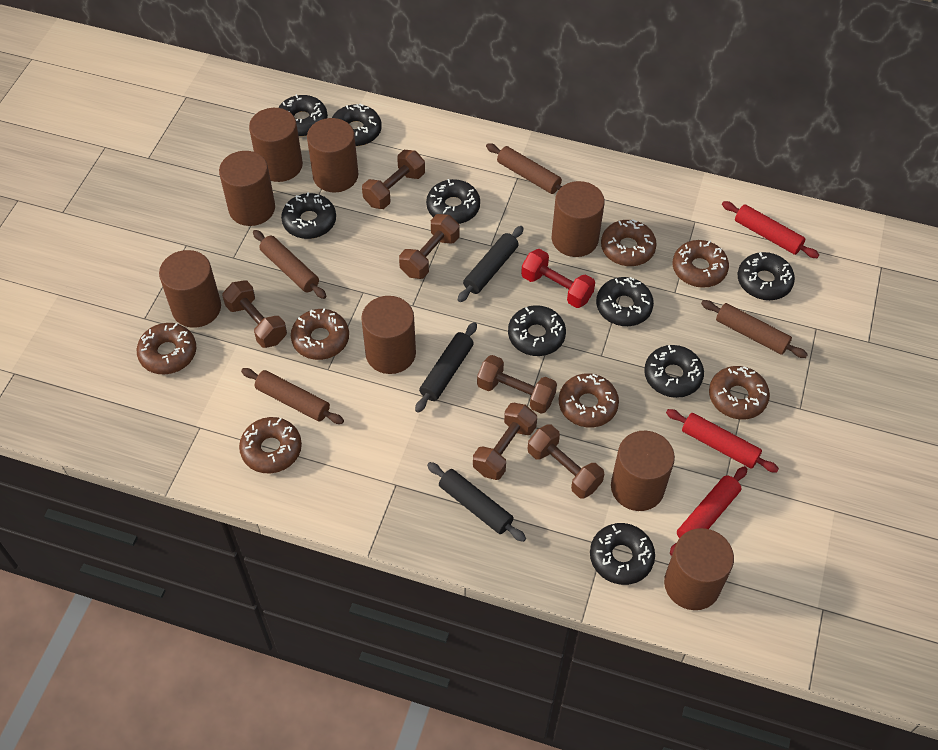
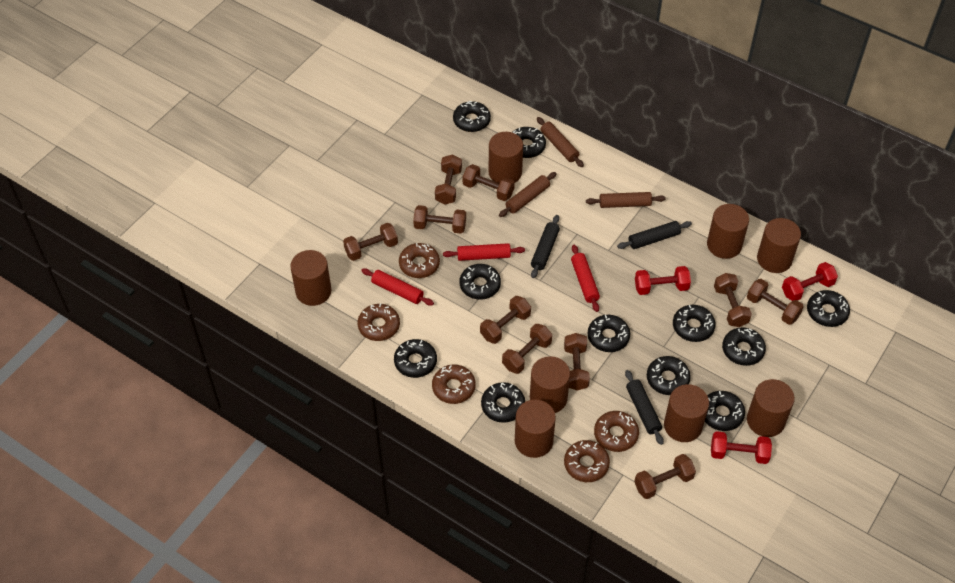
black donut: 9 -> 11
brown donut: 7 -> 5
brown dumbbell: 6 -> 10
brown rolling pin: 4 -> 3
red dumbbell: 1 -> 3

